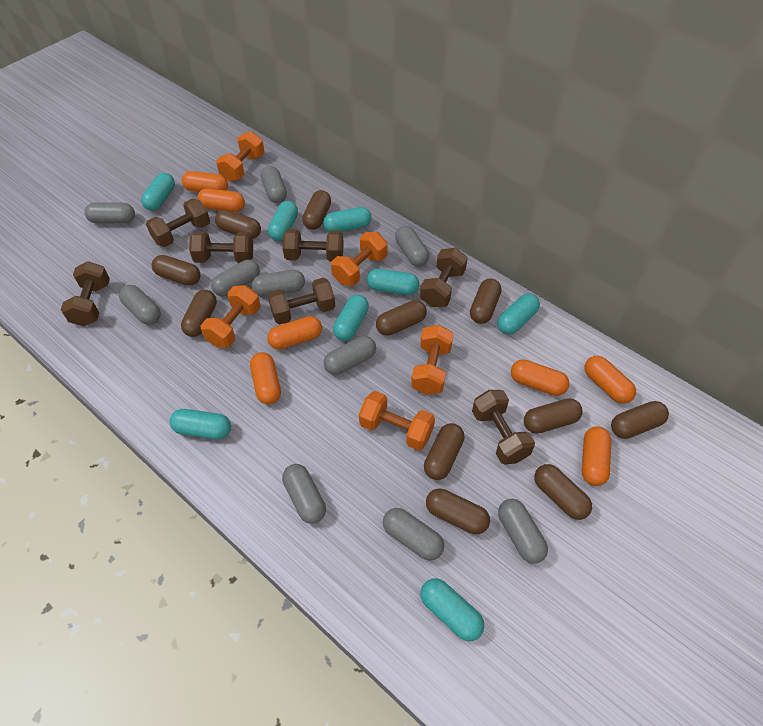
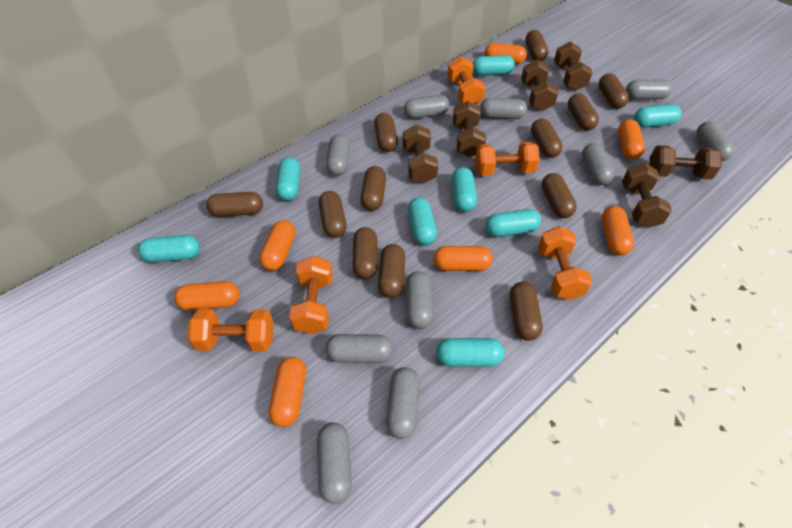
brown capsule: 11 -> 12
brown dumbbell: 7 -> 6

